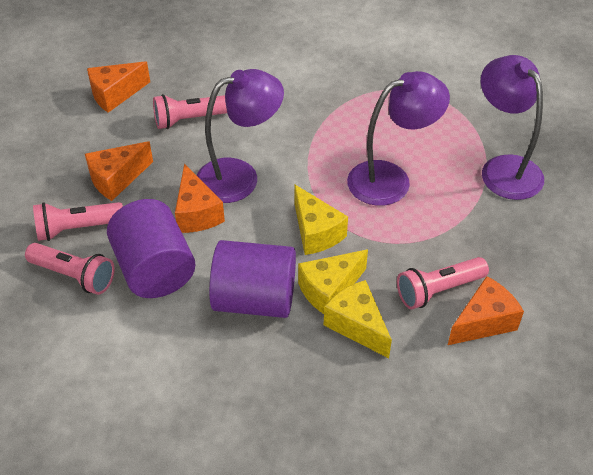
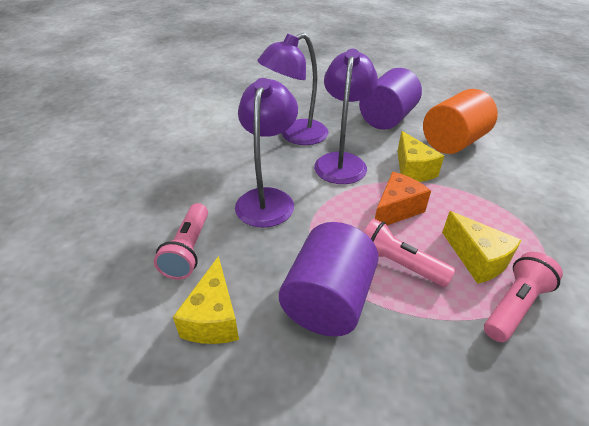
orange cheese: 4 -> 1
orange cylinder: 0 -> 1
pink flashlight: 4 -> 3

